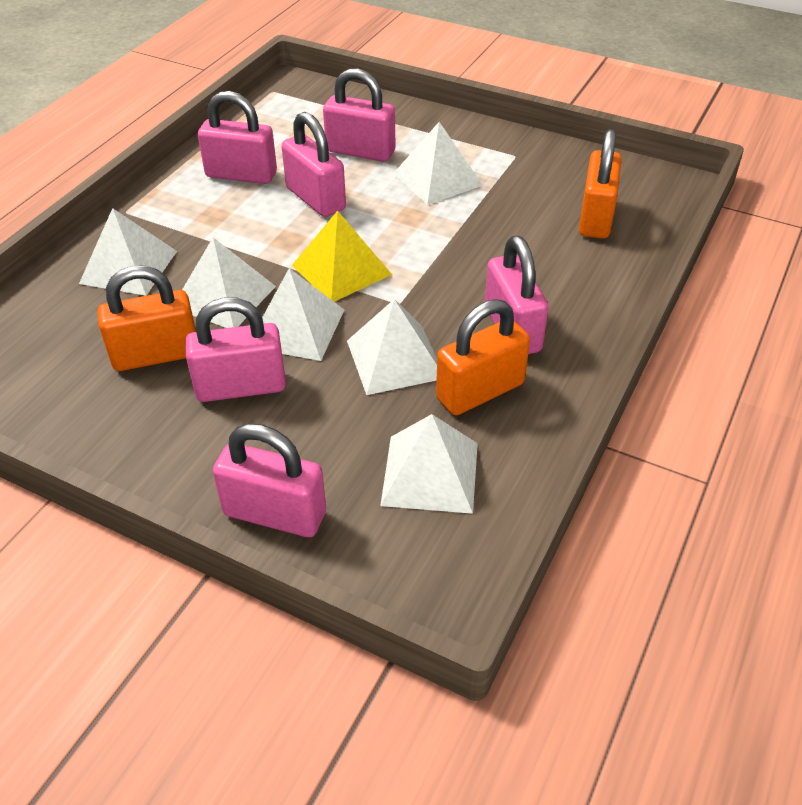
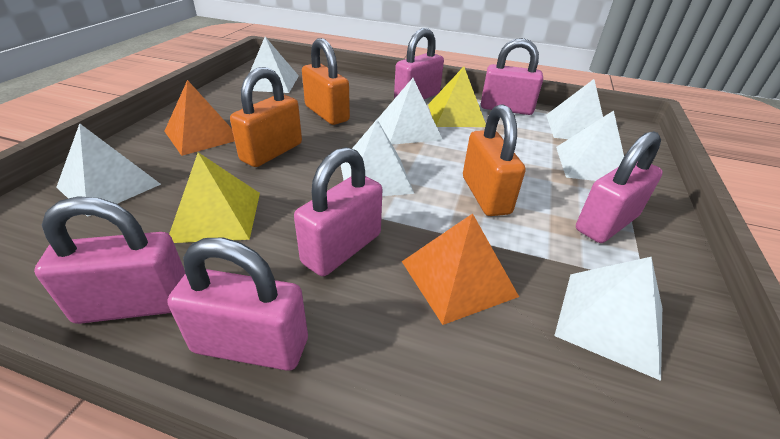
orange pyramid: 0 -> 2
white pyramid: 6 -> 7
yellow pyramid: 1 -> 2

